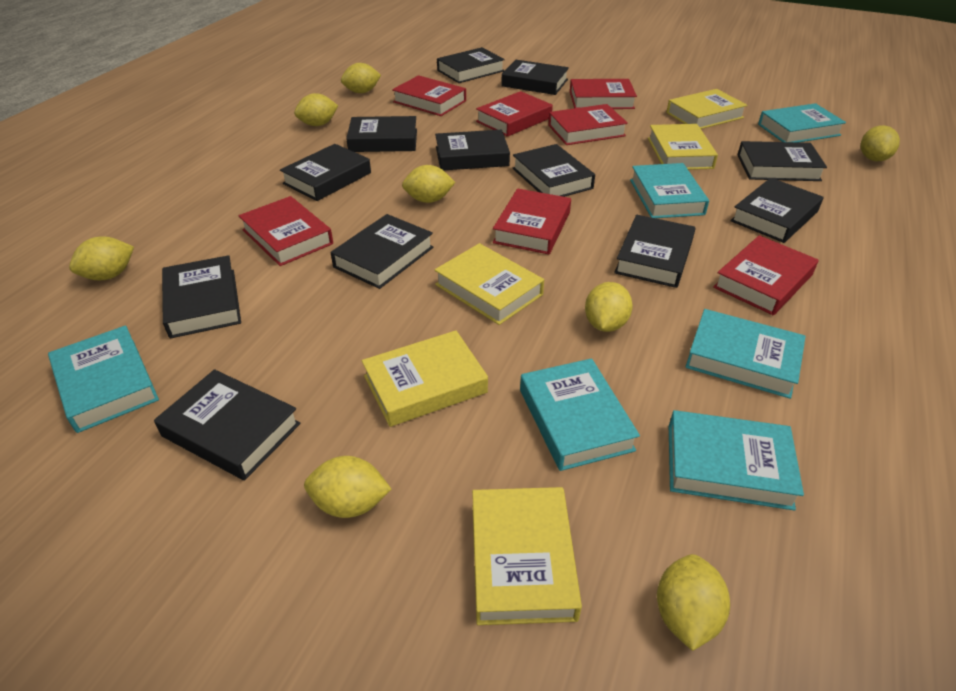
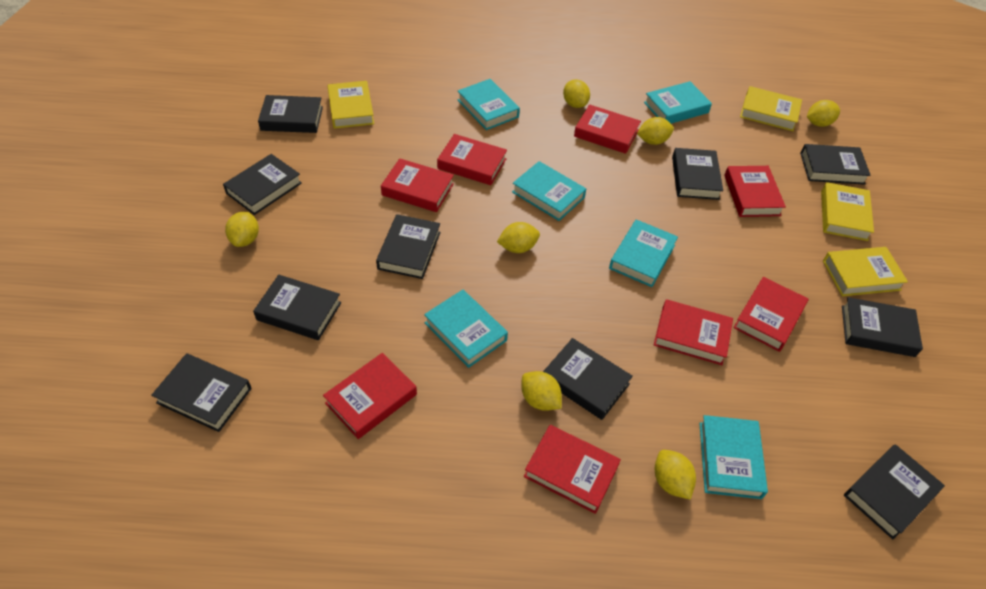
black book: 12 -> 10
red book: 7 -> 8
yellow book: 5 -> 4
yellow lemon: 8 -> 7

